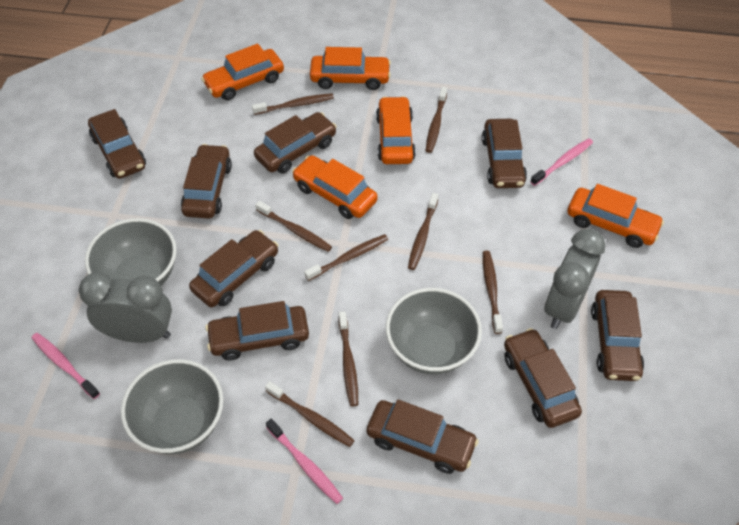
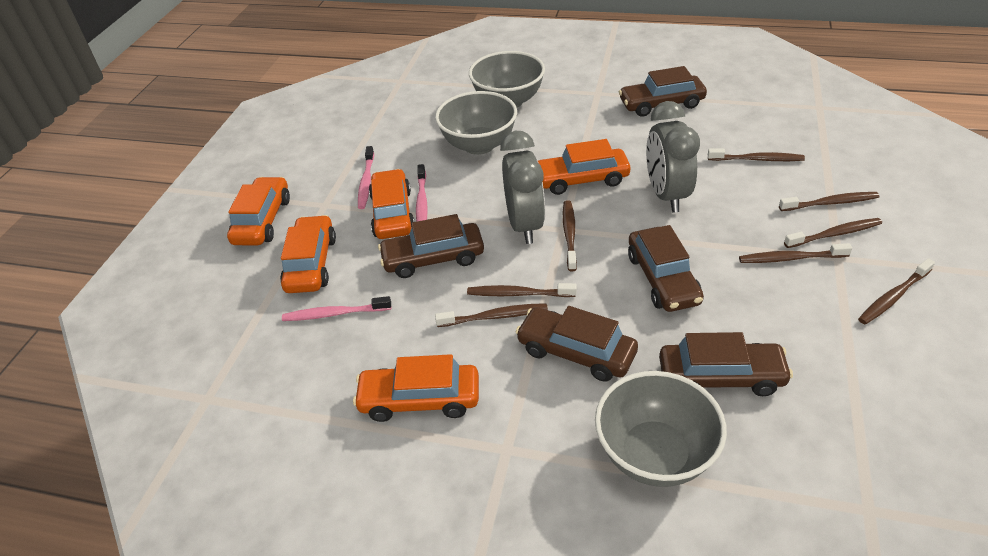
brown car: 9 -> 5

